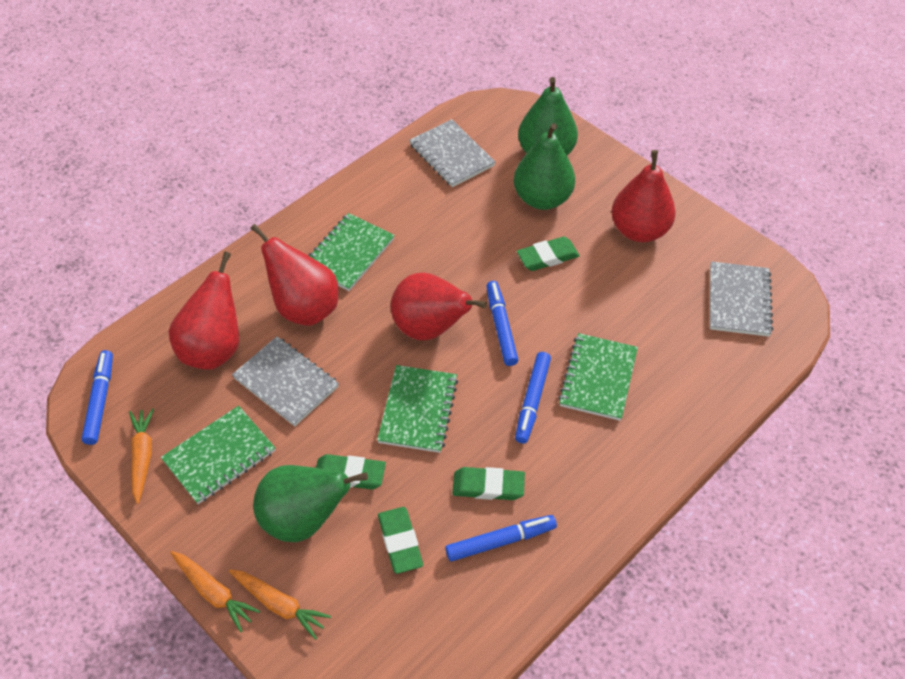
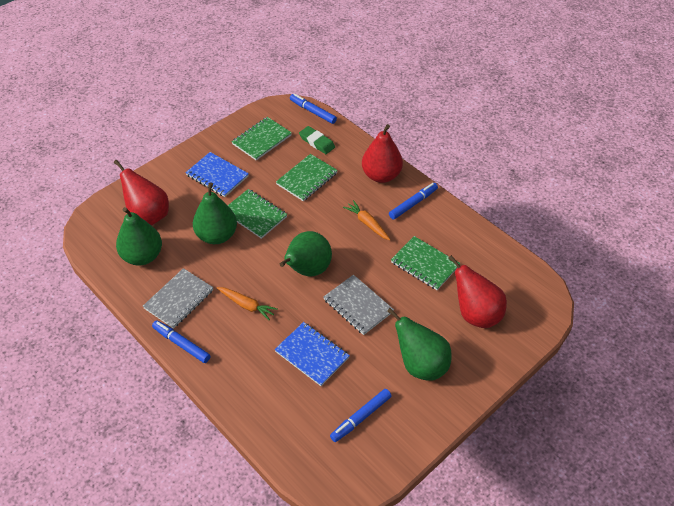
blue notebook: 0 -> 2
green eraser: 4 -> 1
green pear: 3 -> 4
grey notebook: 3 -> 2
orange carrot: 3 -> 2
red pear: 4 -> 3

